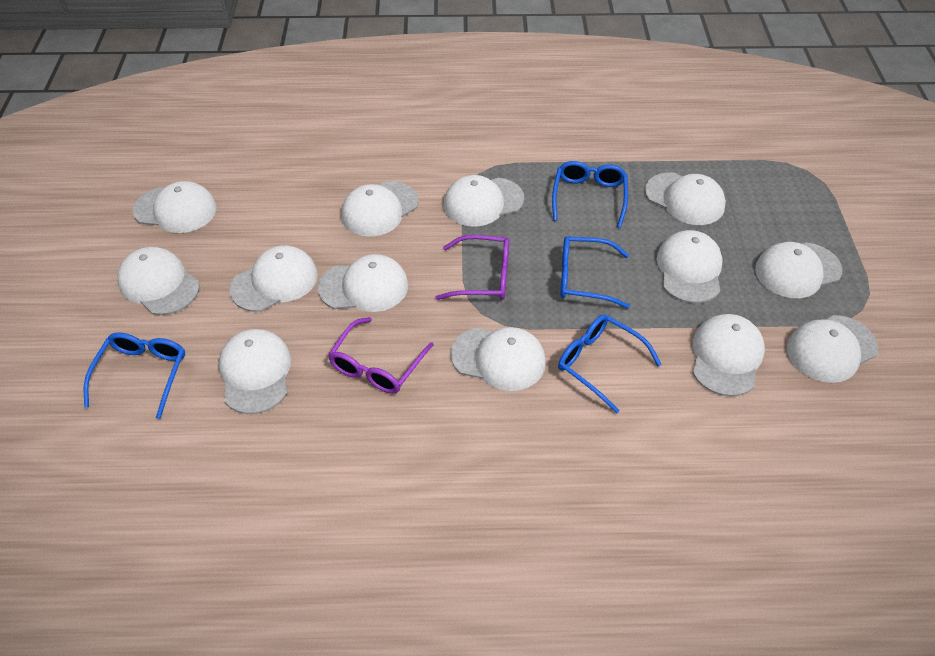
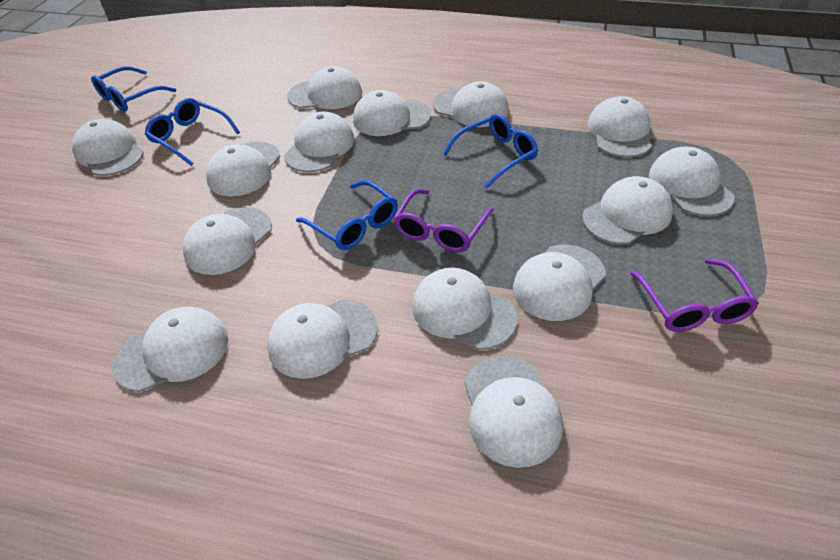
white cap: 13 -> 15

